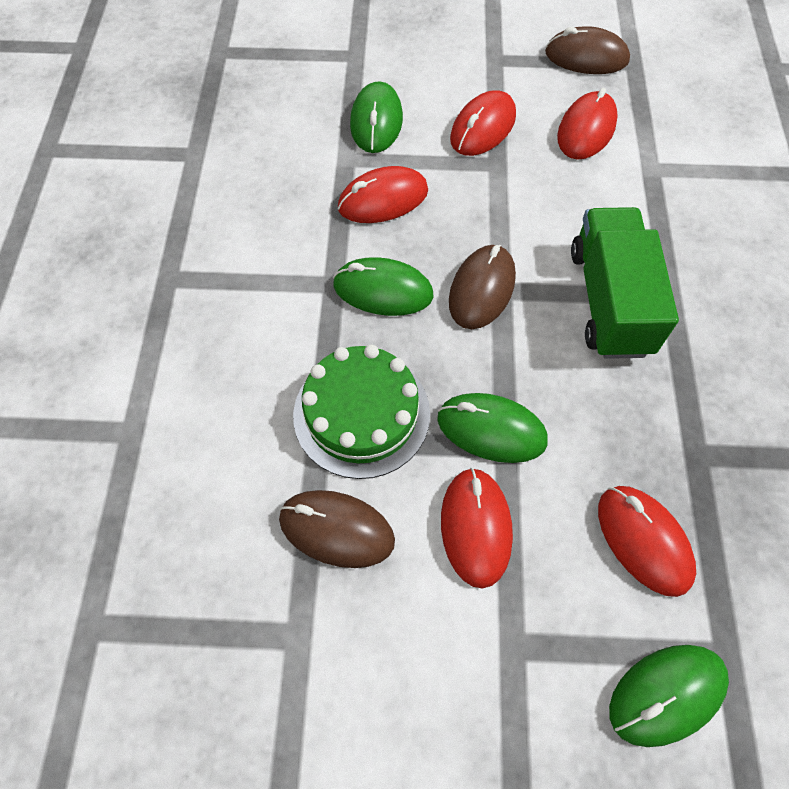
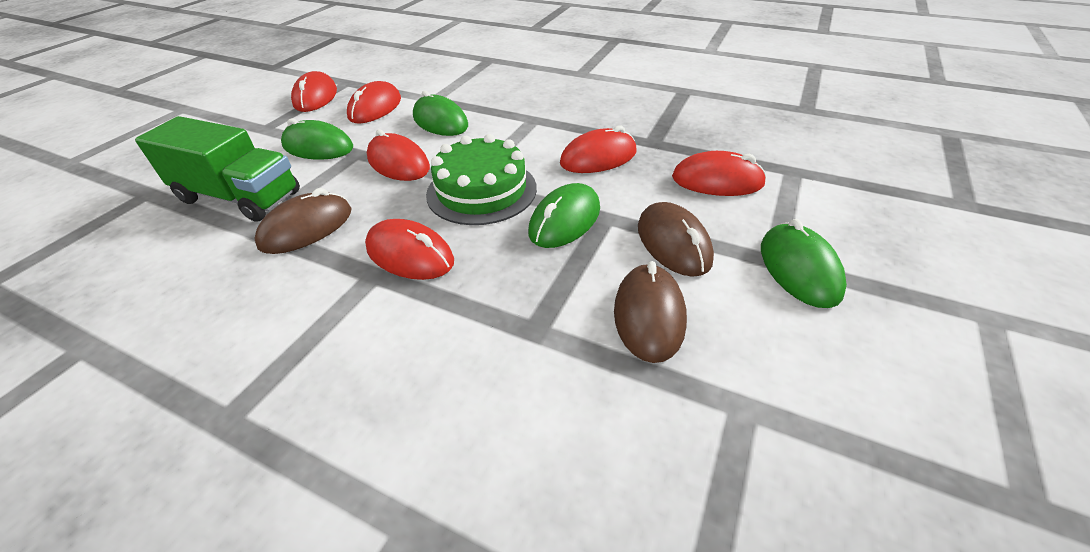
red mouse: 5 -> 6

